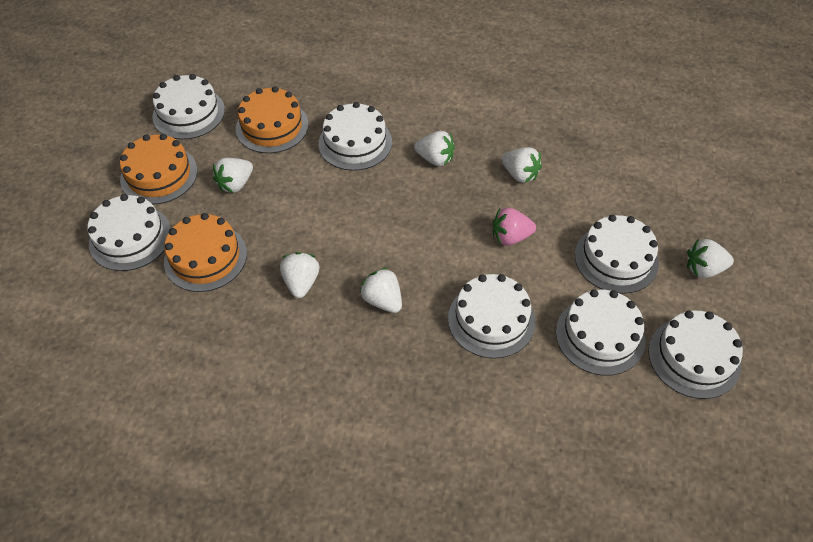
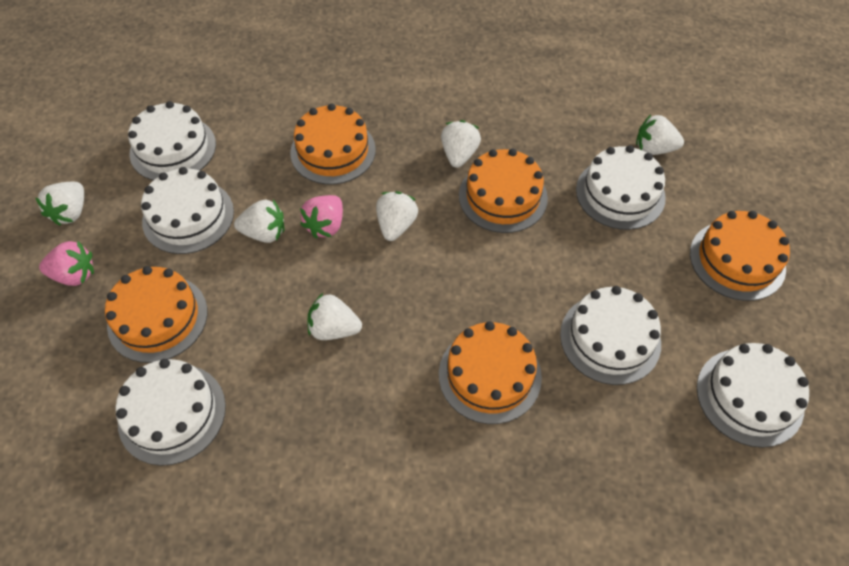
orange cake: 3 -> 5
pink strawberry: 1 -> 2
white cake: 7 -> 6

